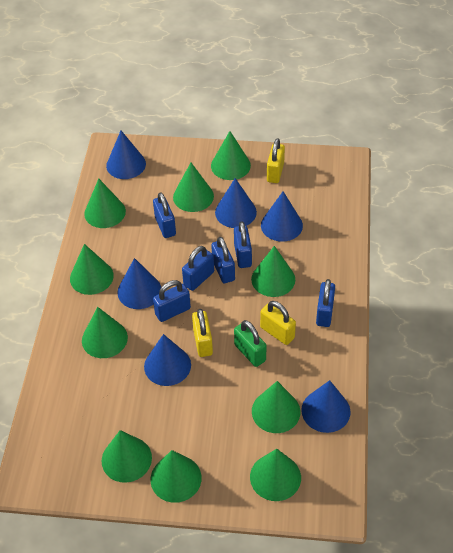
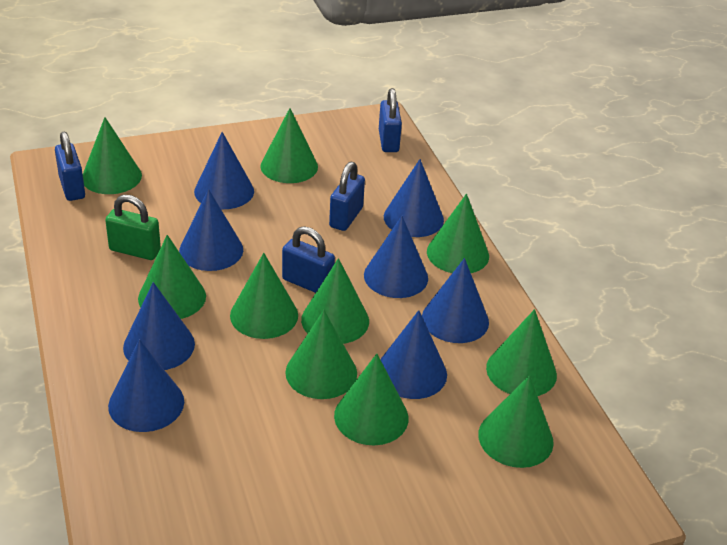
blue cone: 6 -> 8
blue padlock: 6 -> 4
yellow padlock: 3 -> 0

